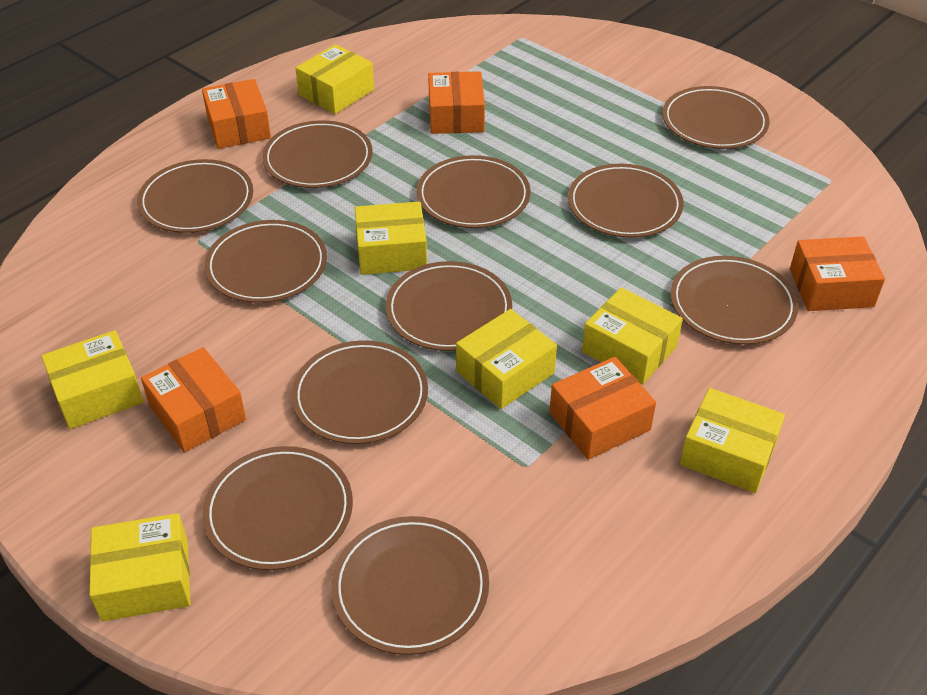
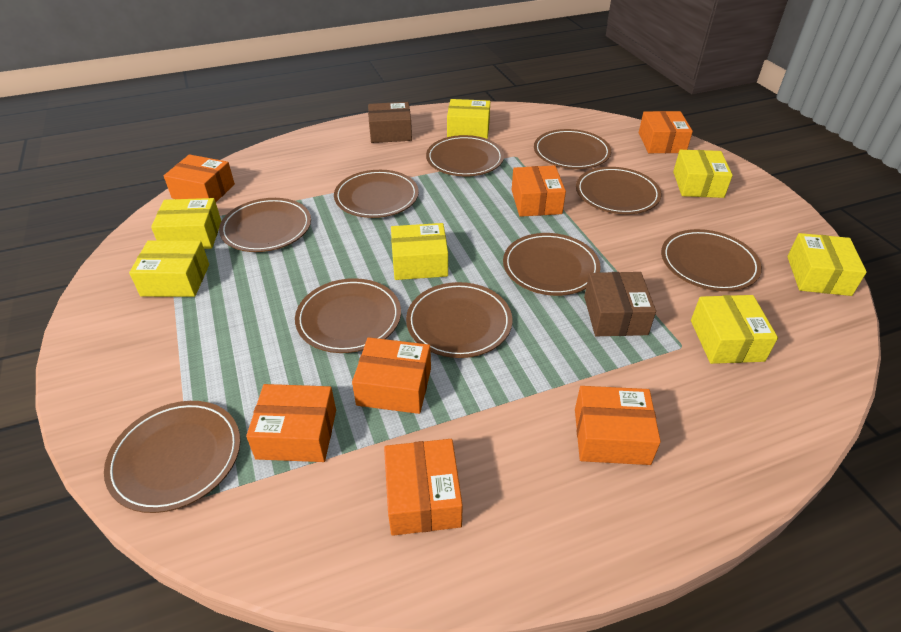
brown box: 0 -> 2
brown plate: 11 -> 10
orange box: 5 -> 7

